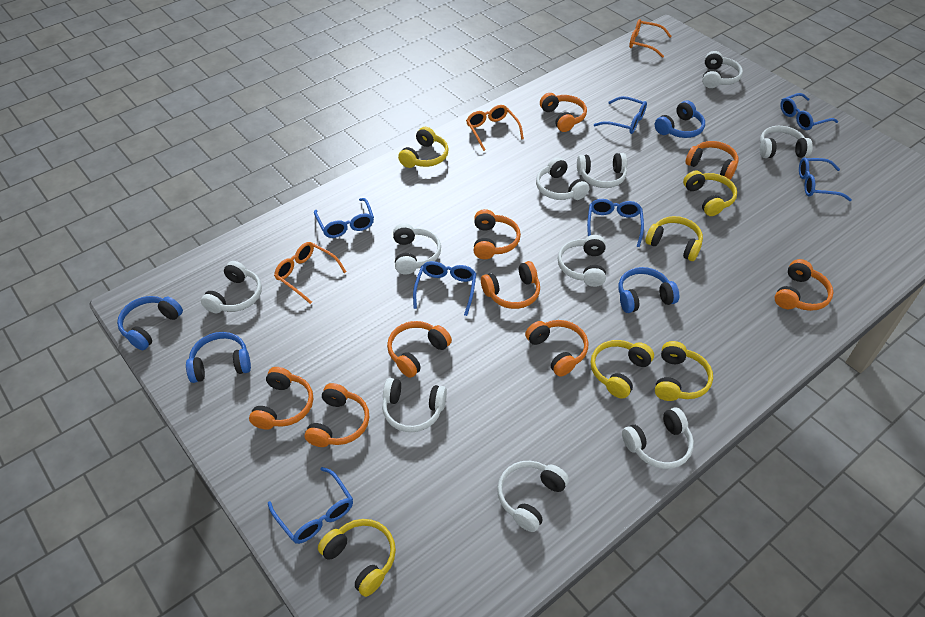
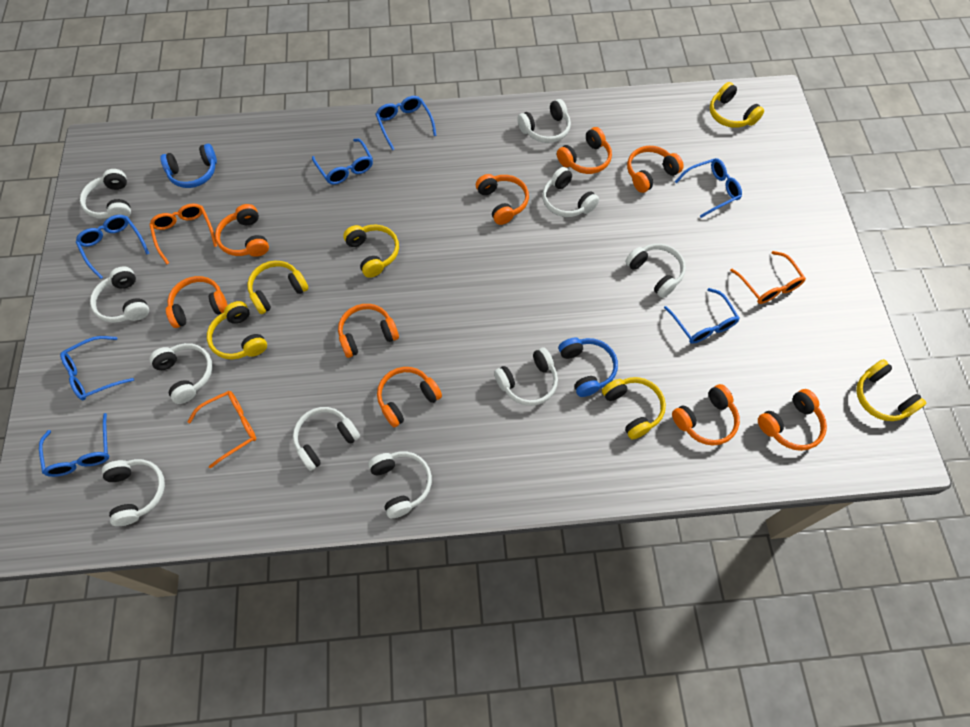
blue headphones: 4 -> 2

